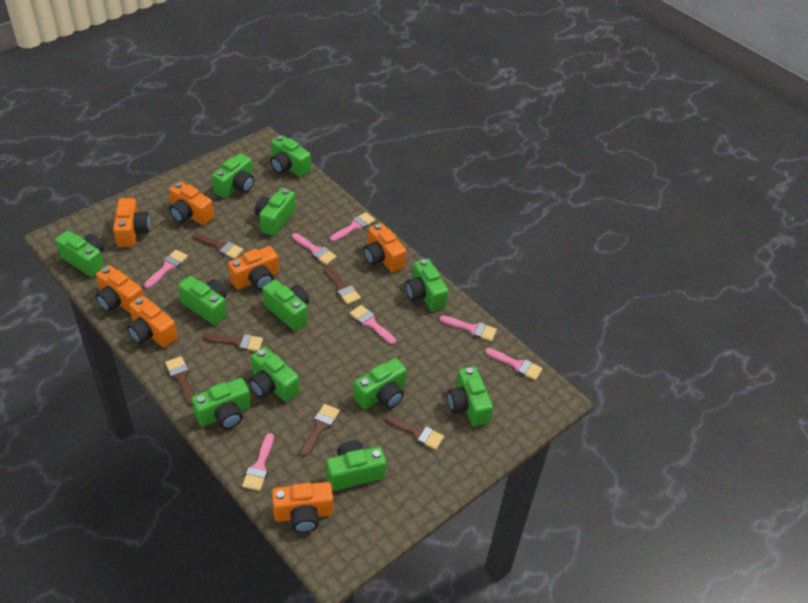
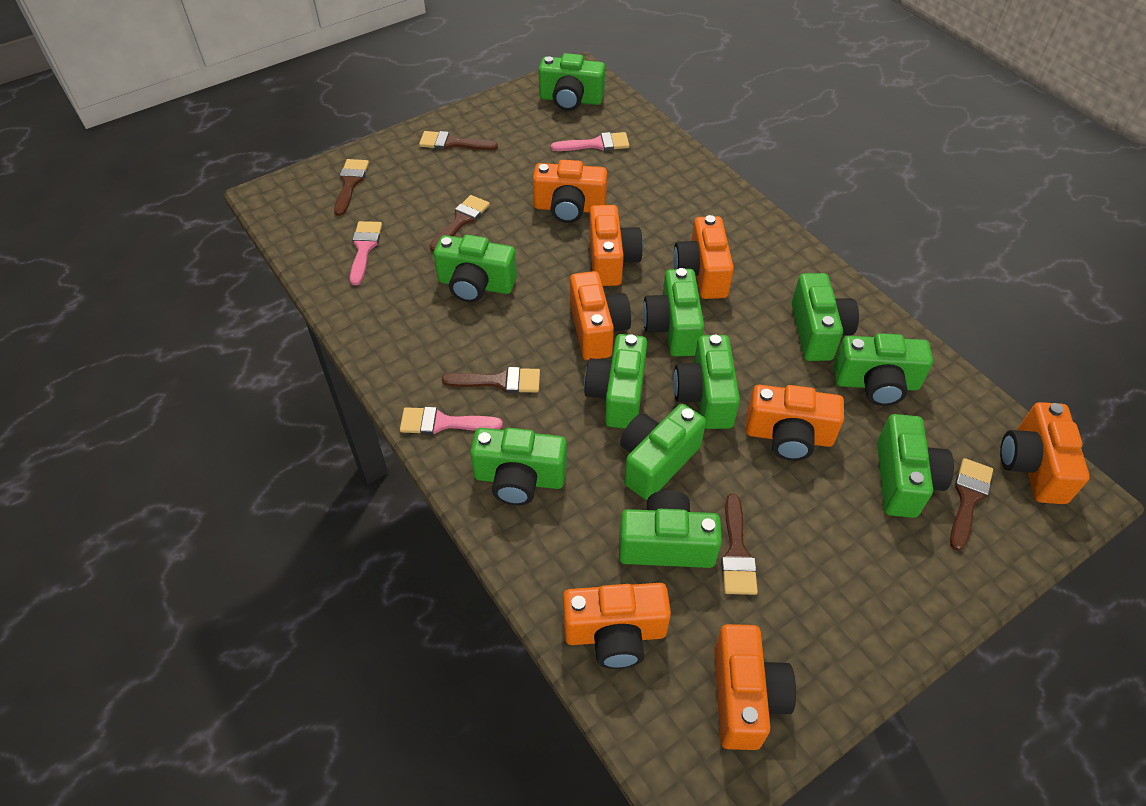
green camera: 12 -> 11
orange camera: 7 -> 8
pink brush: 7 -> 3

